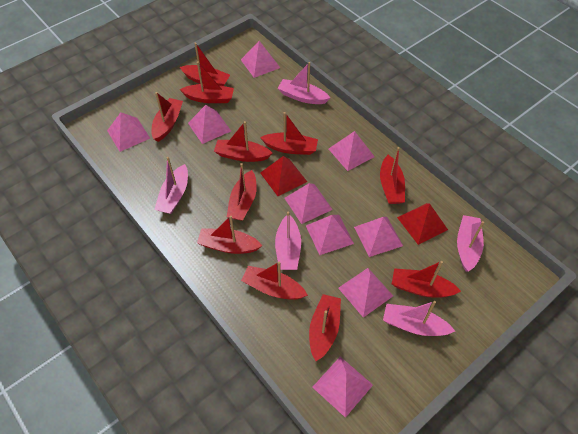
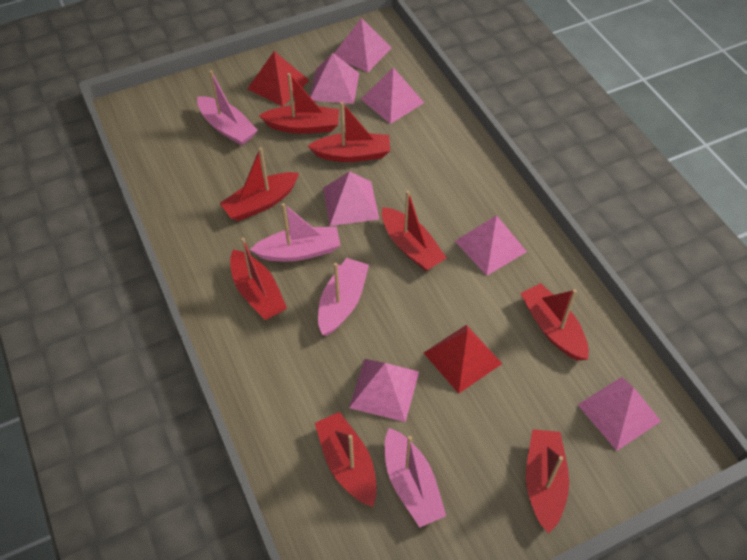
pink boat: 5 -> 4
pink pyramid: 9 -> 7
red boat: 11 -> 8

